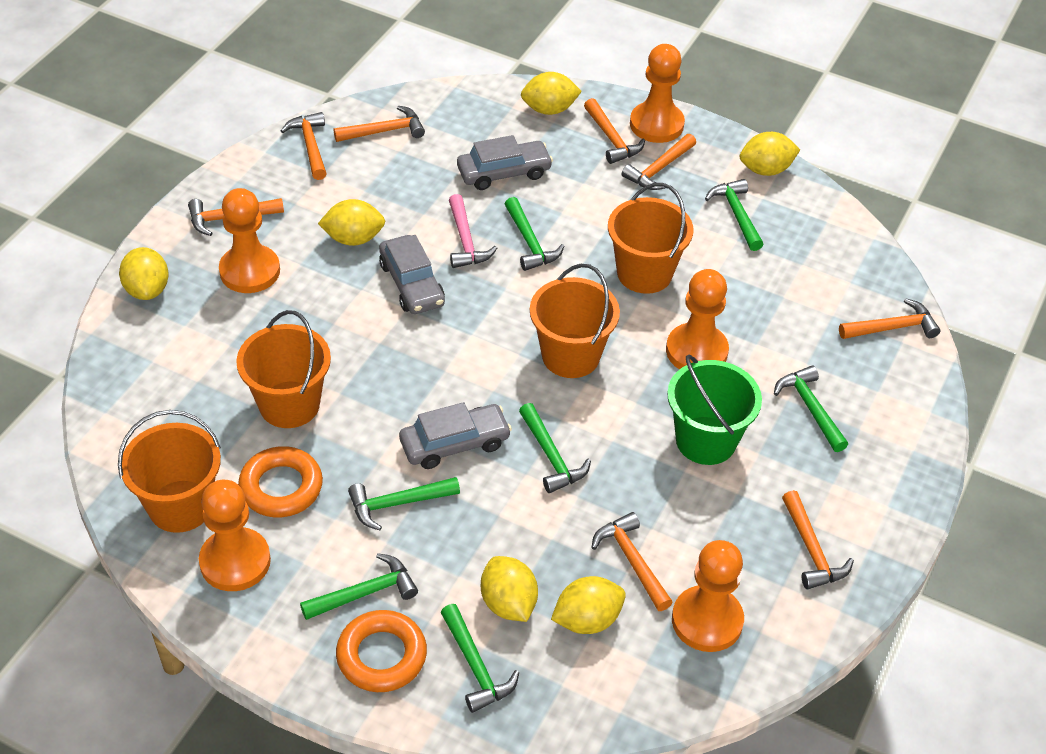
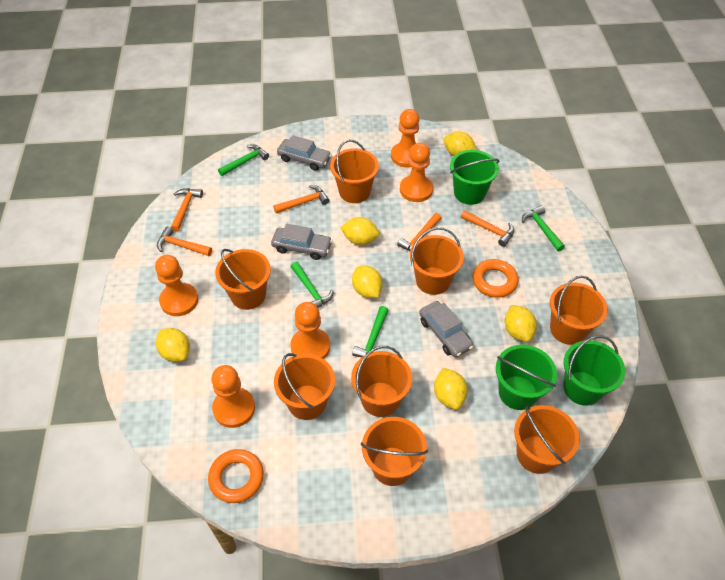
green bucket: 1 -> 3
green hammer: 7 -> 4
orange bucket: 4 -> 8
orange hammer: 8 -> 5
pink hammer: 1 -> 0

